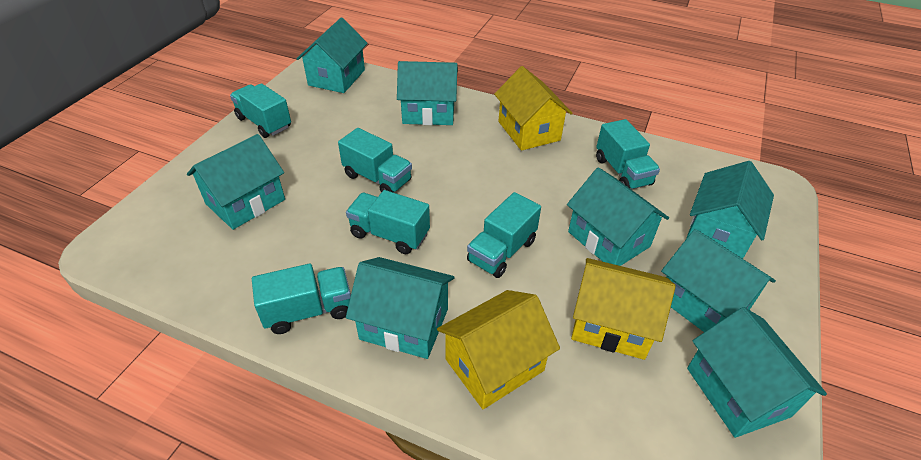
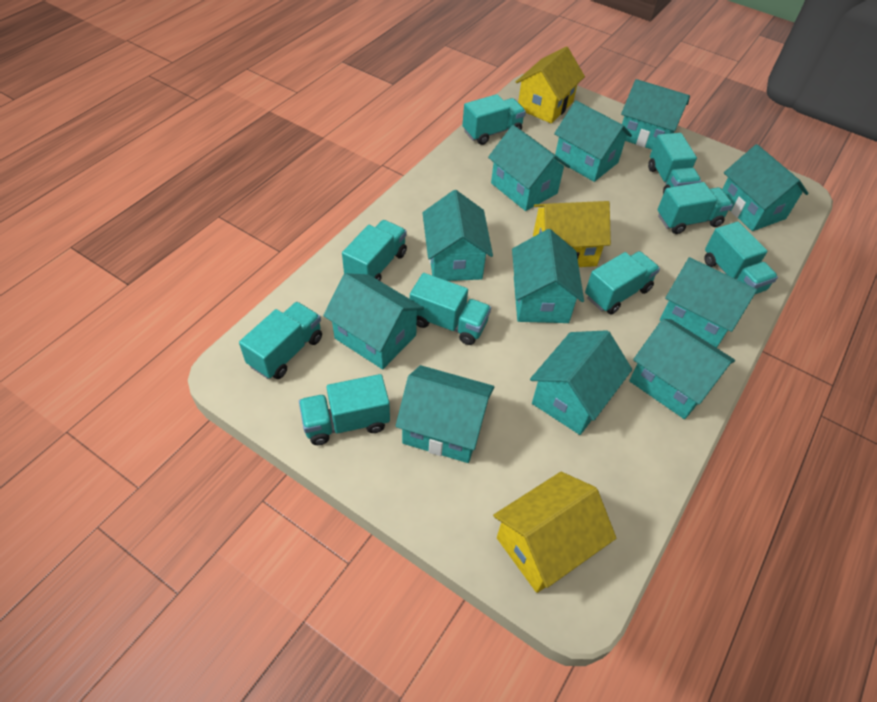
turquoise house: 8 -> 11
turquoise truck: 6 -> 9

